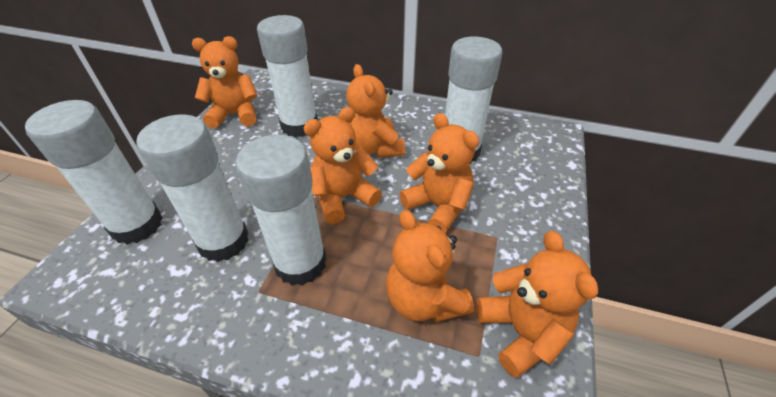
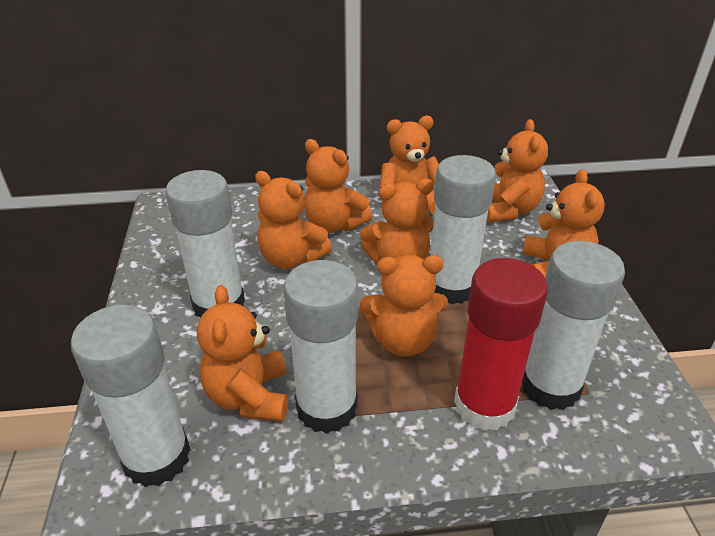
orange teddy bear: 6 -> 8
red glue stick: 0 -> 1

